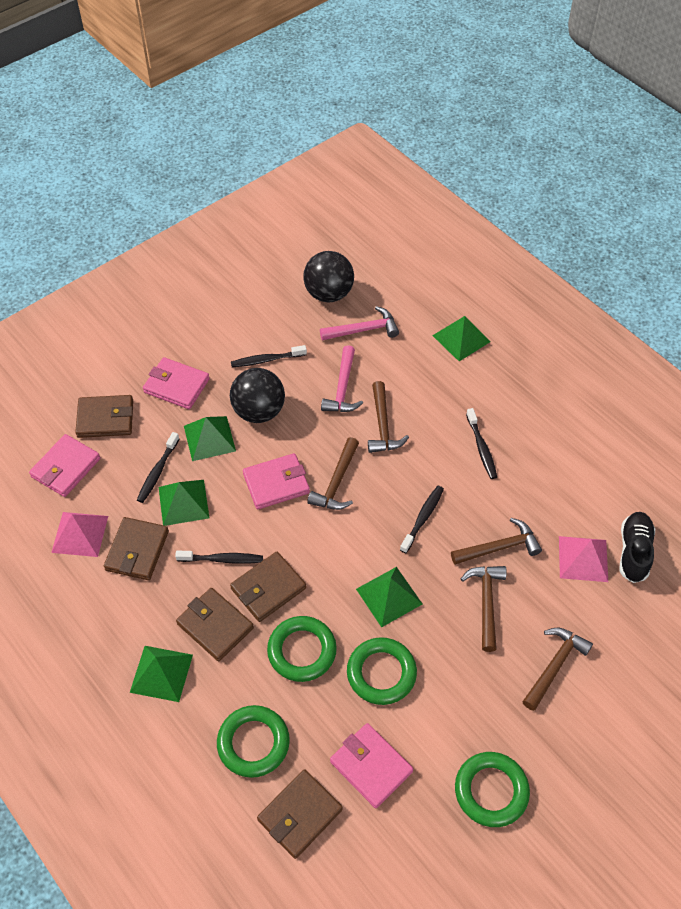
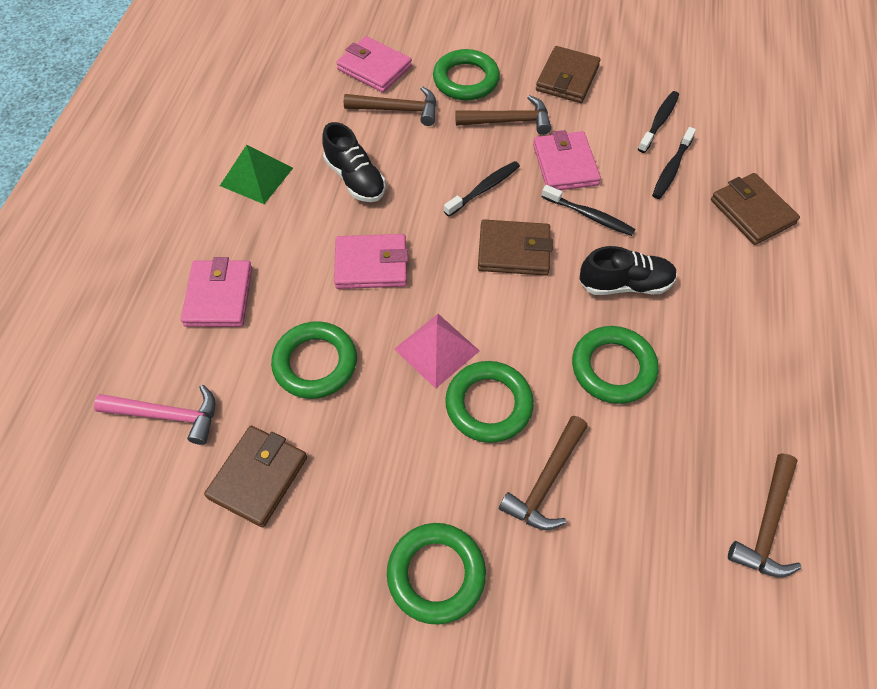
black ball: 2 -> 0
black shoe: 1 -> 2
black toothbrush: 5 -> 4
brown hammer: 5 -> 4
brown wallet: 5 -> 4
green pyramid: 5 -> 1
green ring: 4 -> 5
pink hammer: 2 -> 1
pink pyramid: 2 -> 1

